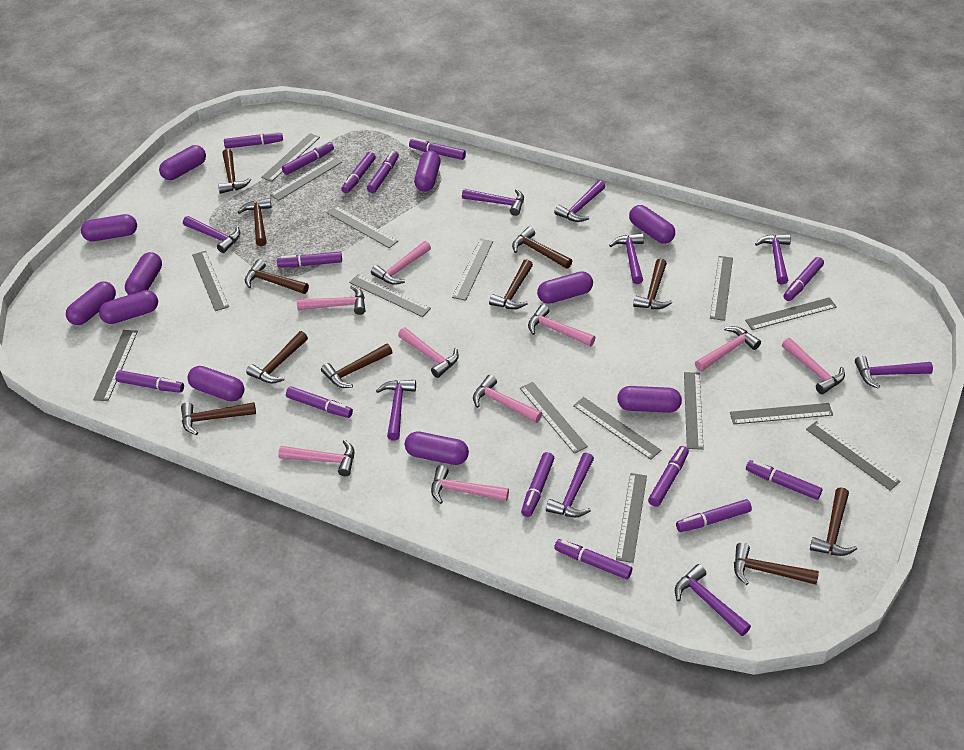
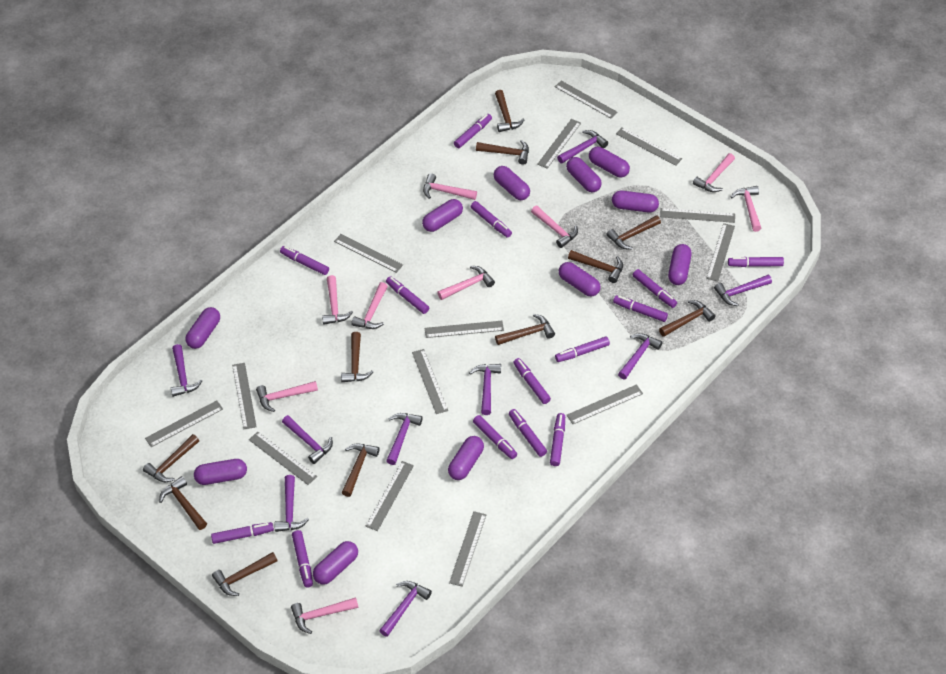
grey ruler: 15 -> 14

